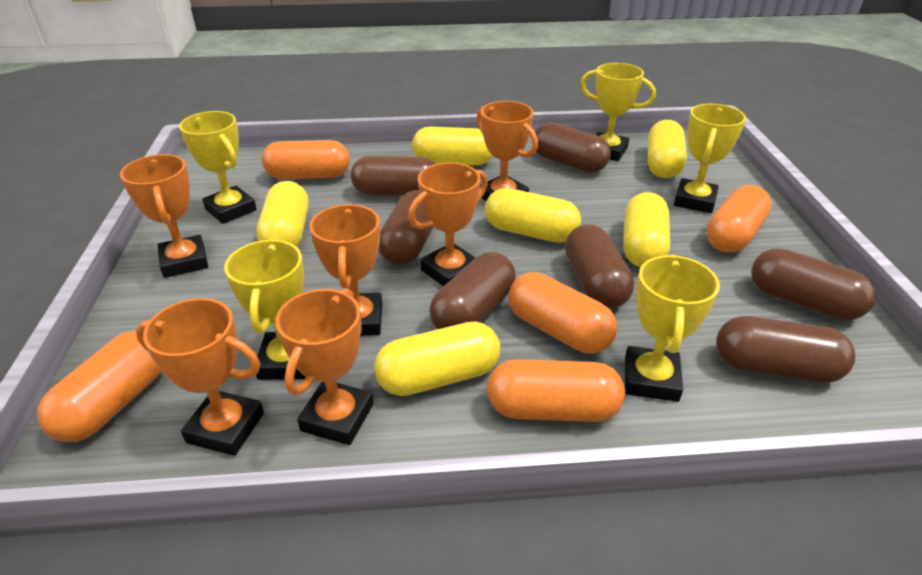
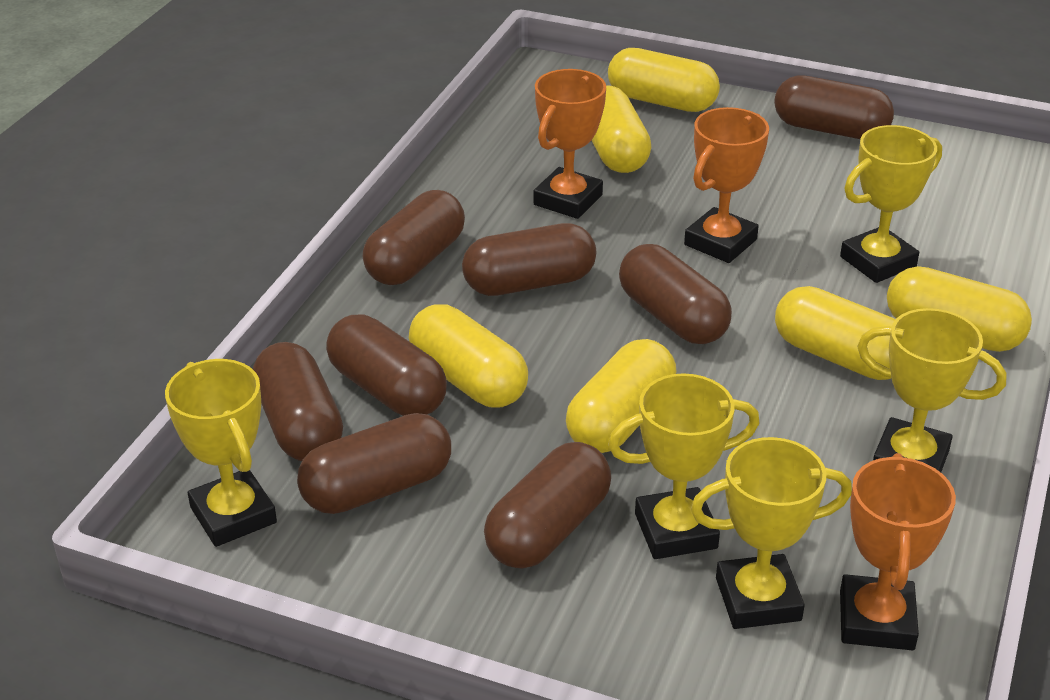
brown capsule: 7 -> 8
orange capsule: 5 -> 0
orange trophy: 6 -> 3

